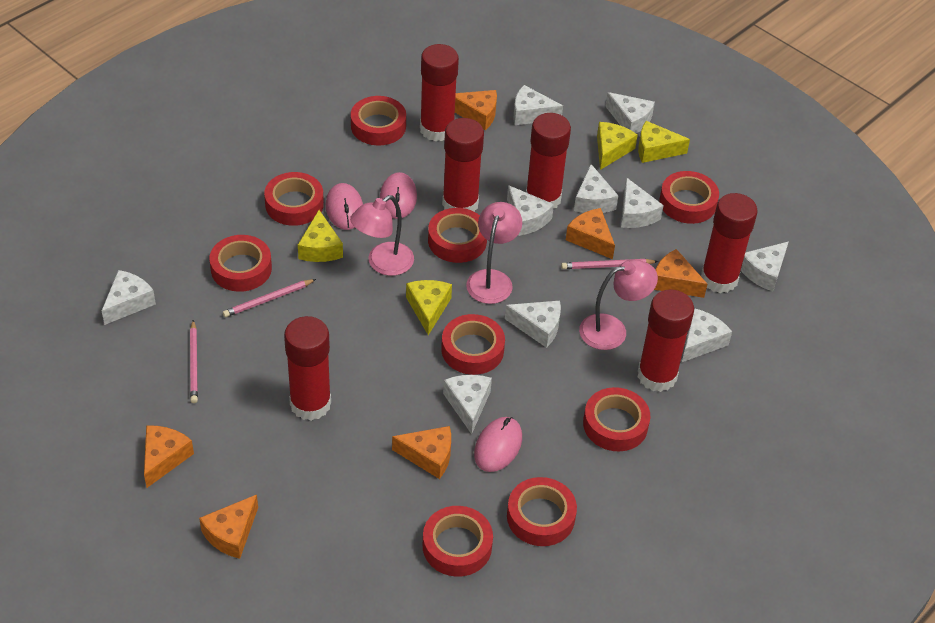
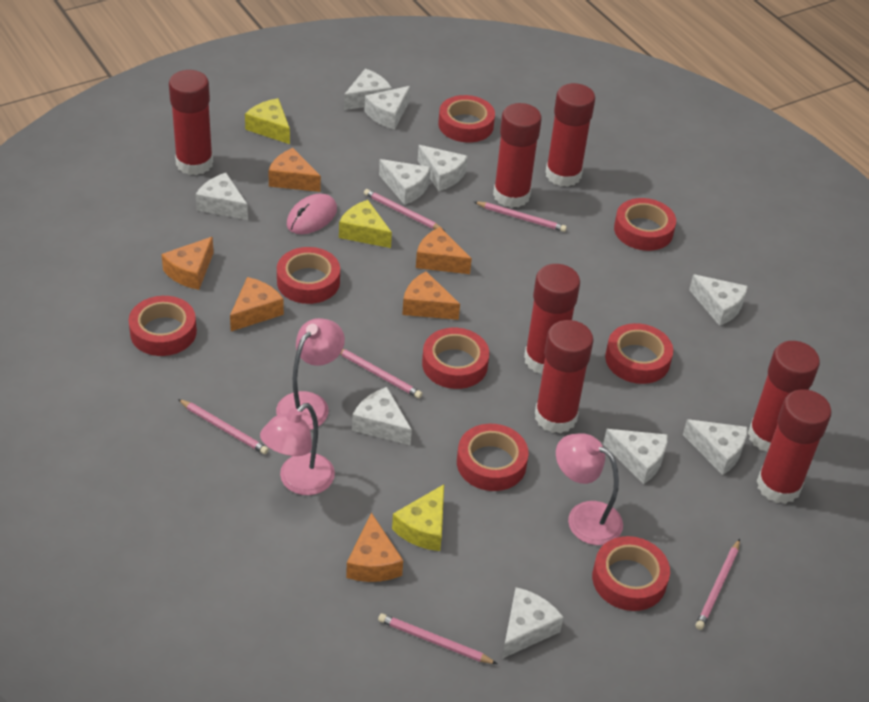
pink mouse: 3 -> 1
pink pencil: 3 -> 6
red glue stick: 6 -> 7
red tape: 9 -> 8
yellow cheese: 4 -> 3

